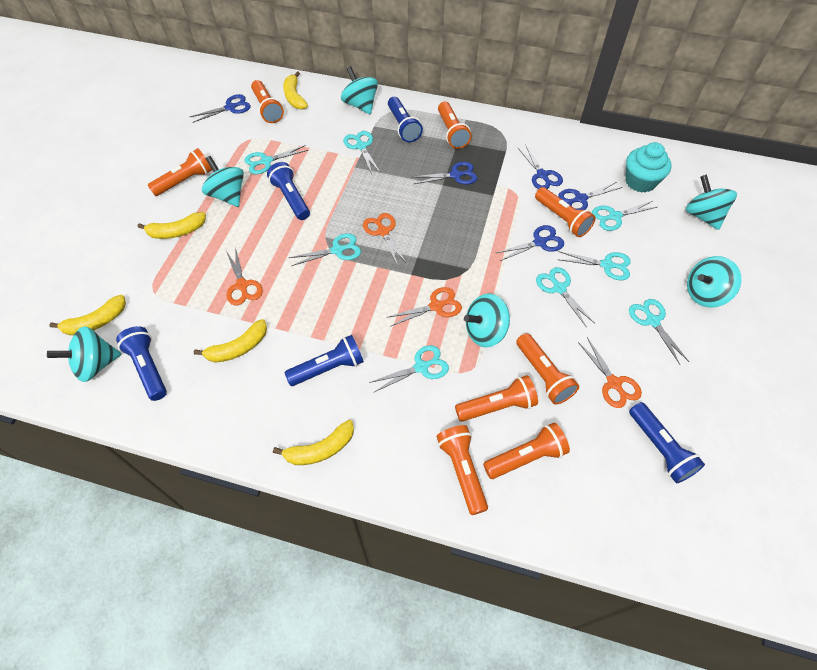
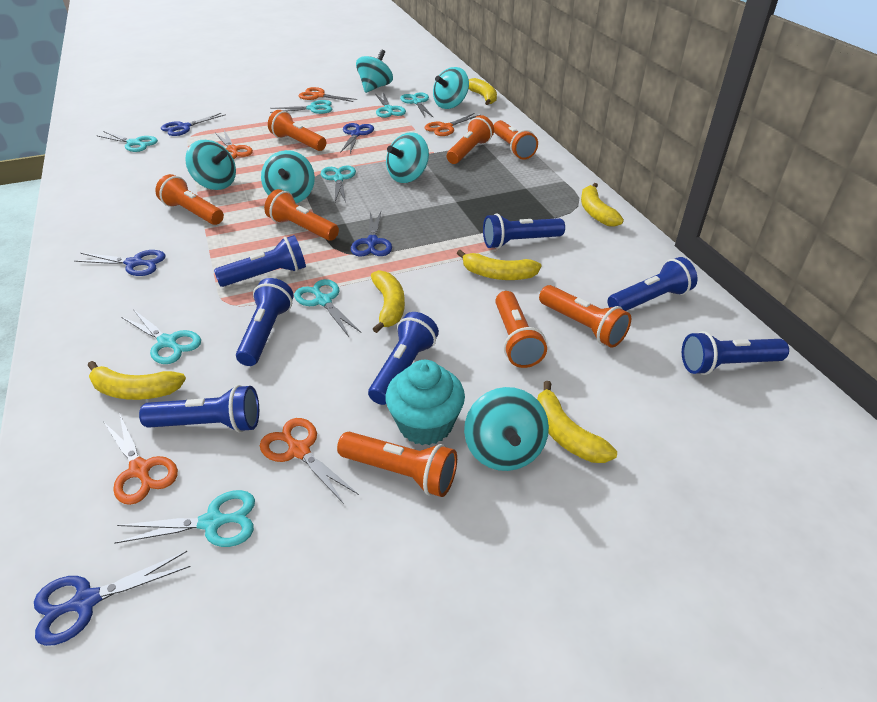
blue flashlight: 5 -> 7
orange scissors: 4 -> 5
yellow banana: 5 -> 6

